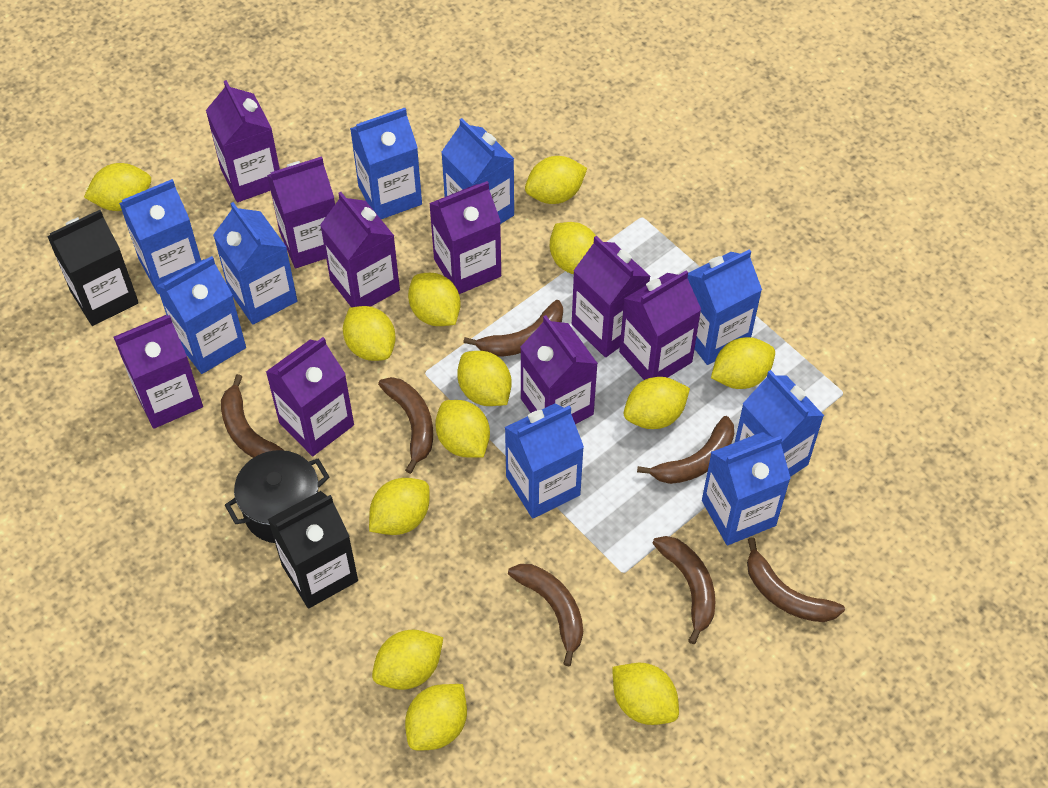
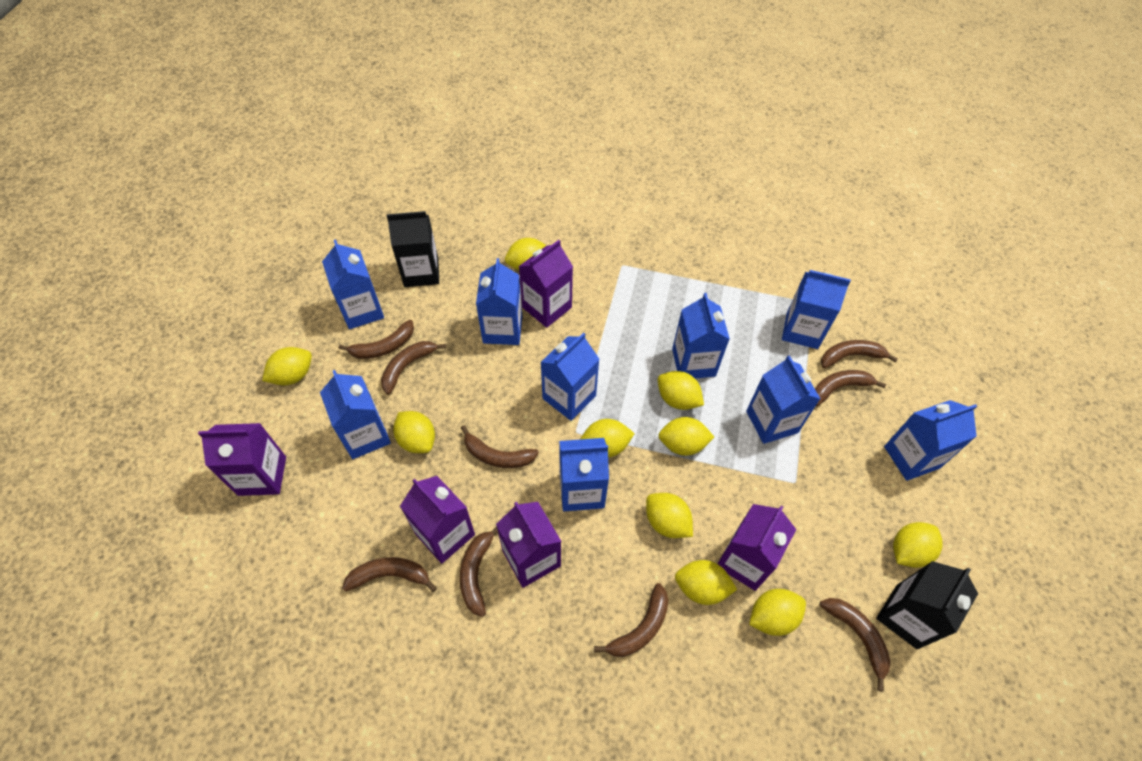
black pot: 1 -> 0
brown banana: 7 -> 9
purple carton: 9 -> 5
yellow lemon: 13 -> 10

